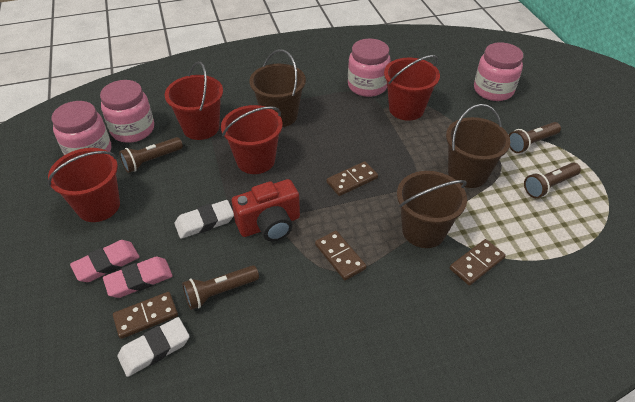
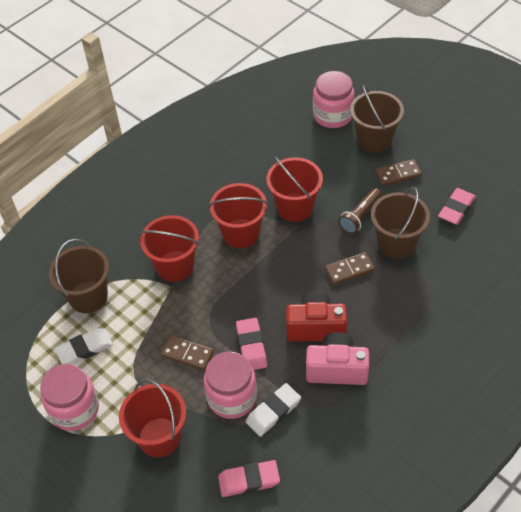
brown domino: 4 -> 3
brown flashlight: 4 -> 1
pink camera: 0 -> 1
pink eraser: 2 -> 3
pink jar: 4 -> 3

